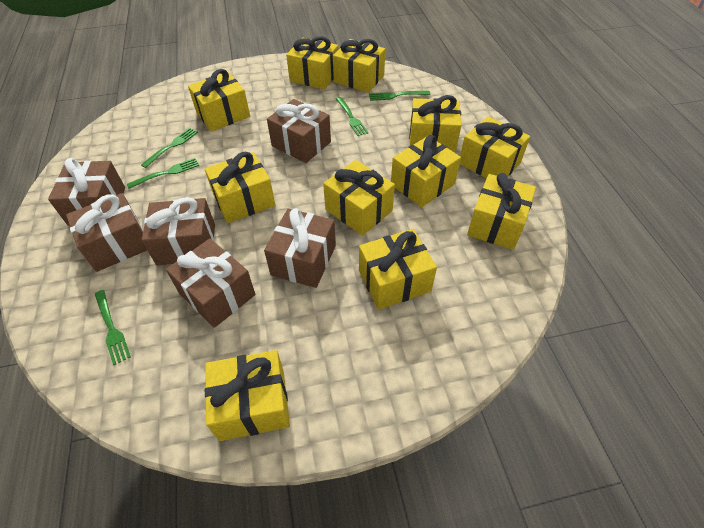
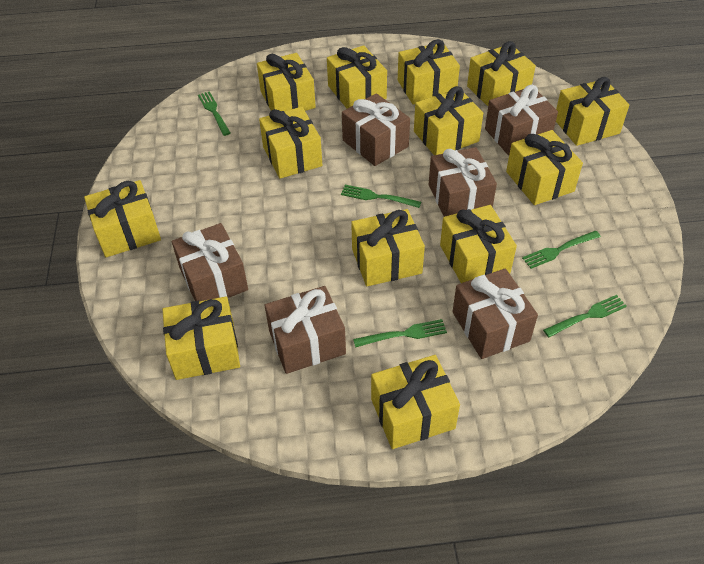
yellow gift: 11 -> 13

